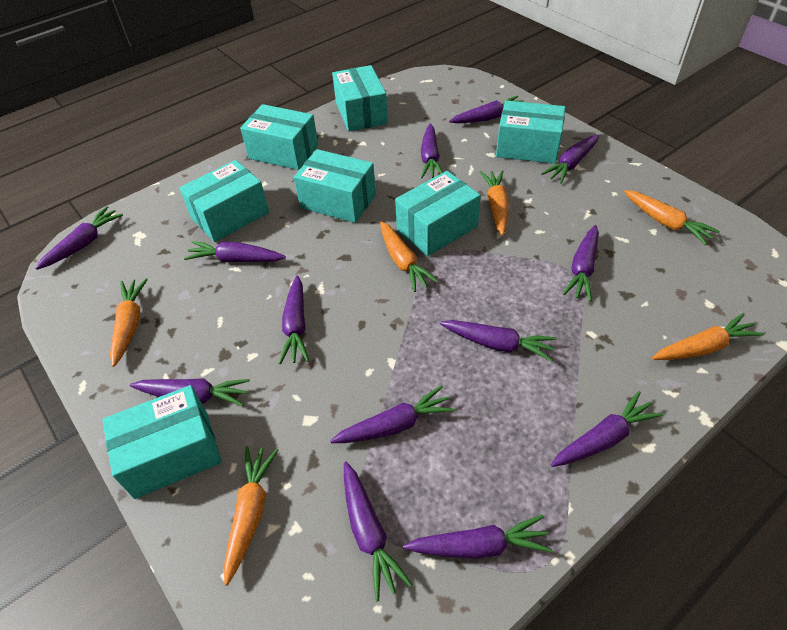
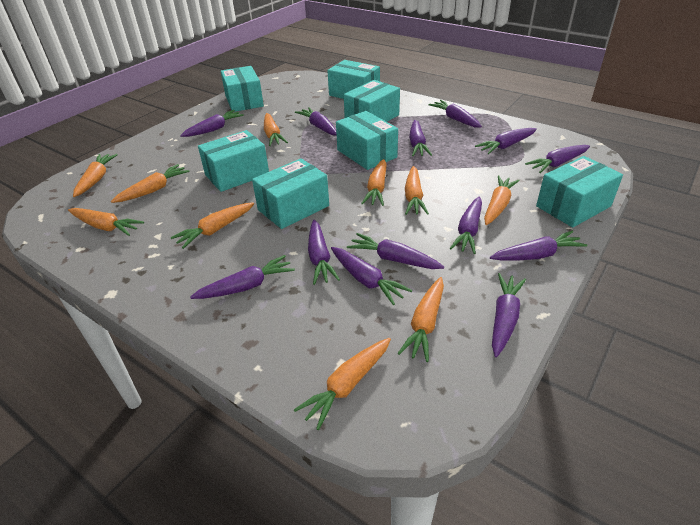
orange carrot: 6 -> 10

